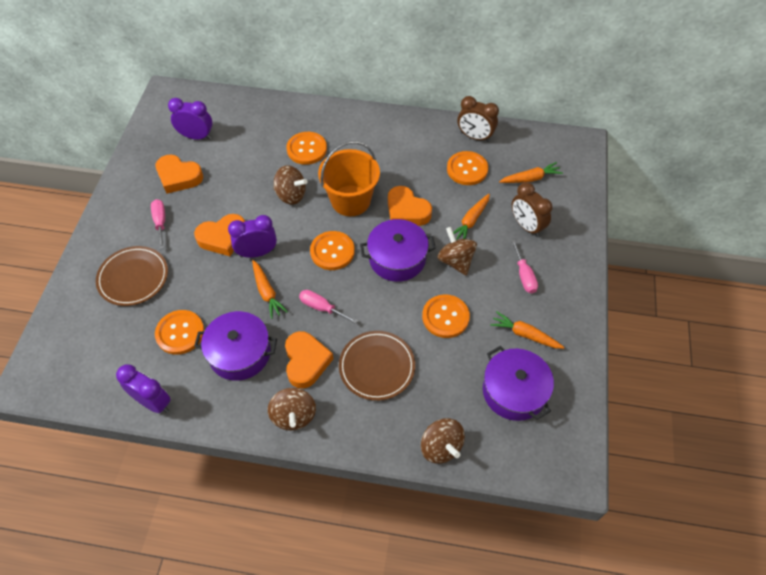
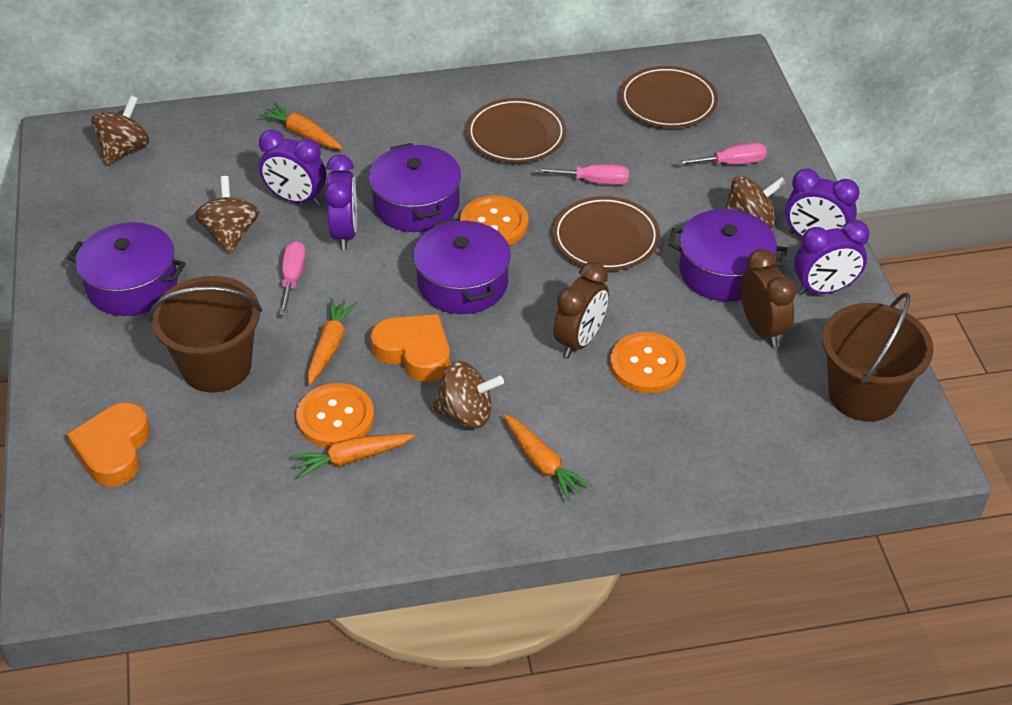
brown bucket: 0 -> 2
brown plate: 2 -> 3
orange bucket: 1 -> 0
orange button: 5 -> 3
orange heart: 4 -> 2
purple clock: 3 -> 4
purple pot: 3 -> 4

